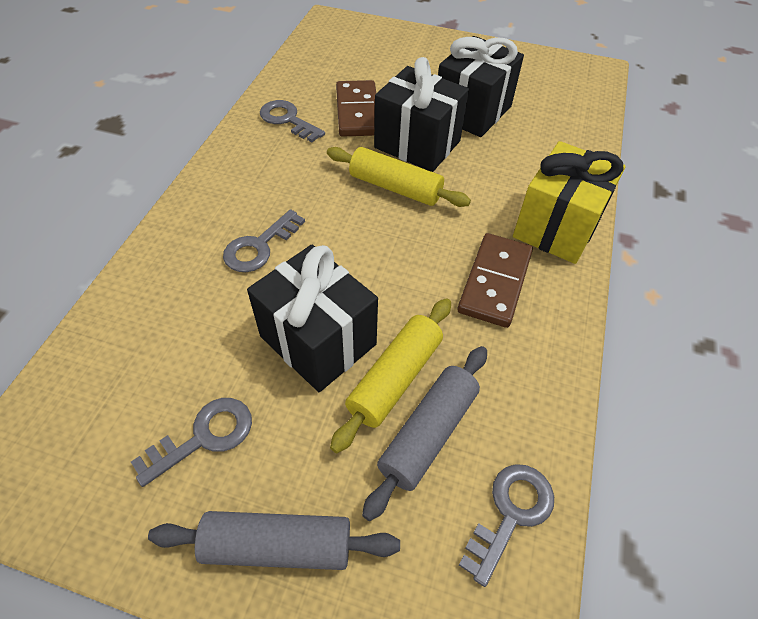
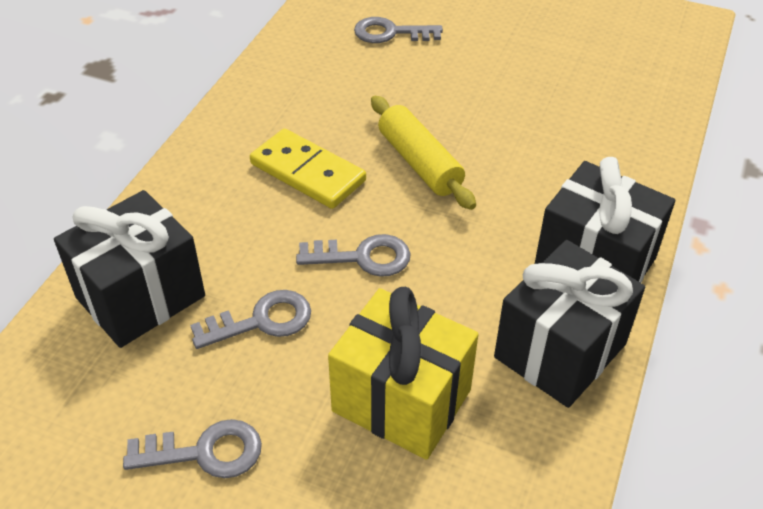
brown domino: 2 -> 0
grey rolling pin: 2 -> 0
yellow domino: 0 -> 1
yellow rolling pin: 2 -> 1

